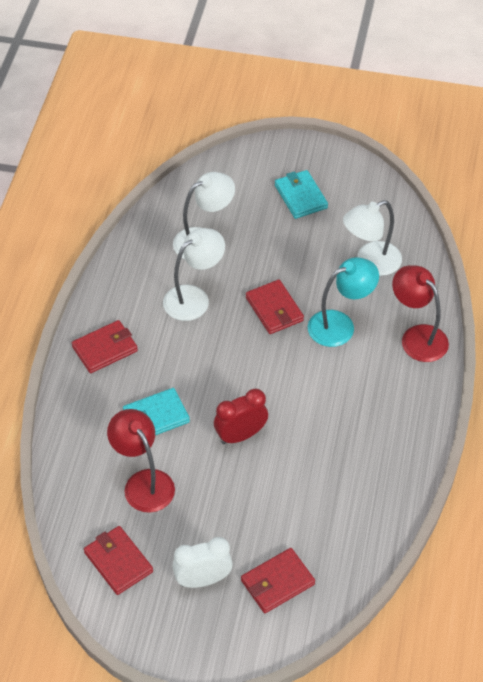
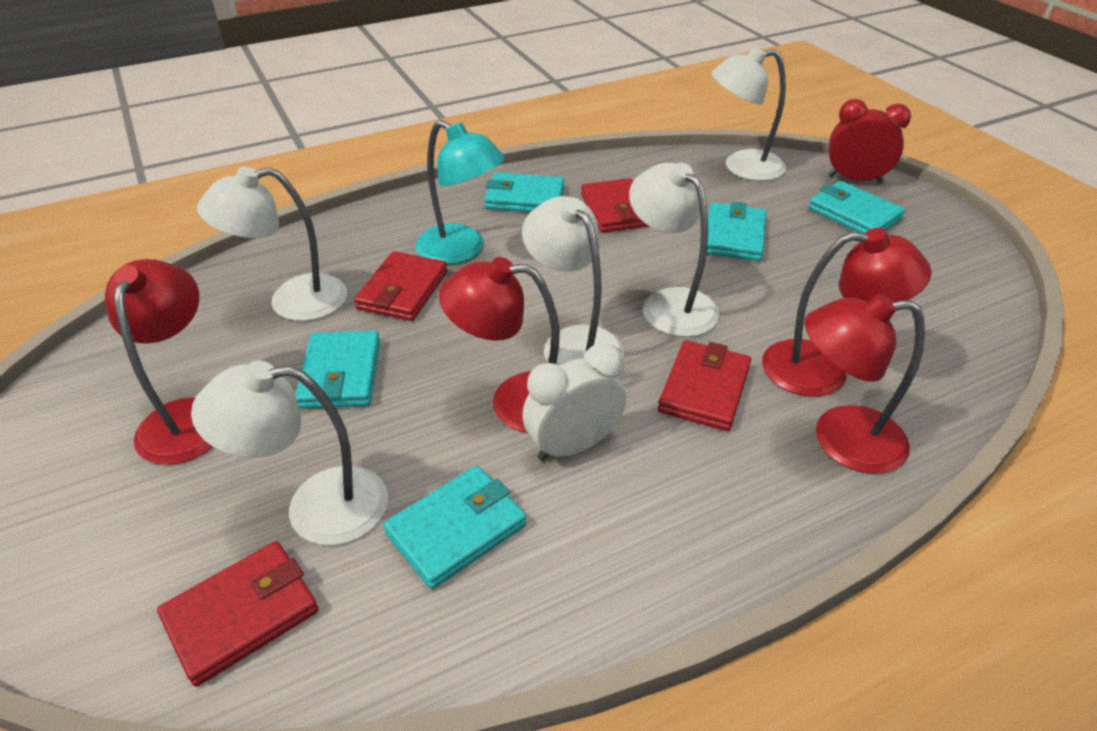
red lamp: 2 -> 4
turquoise wallet: 2 -> 5
white lamp: 3 -> 5

